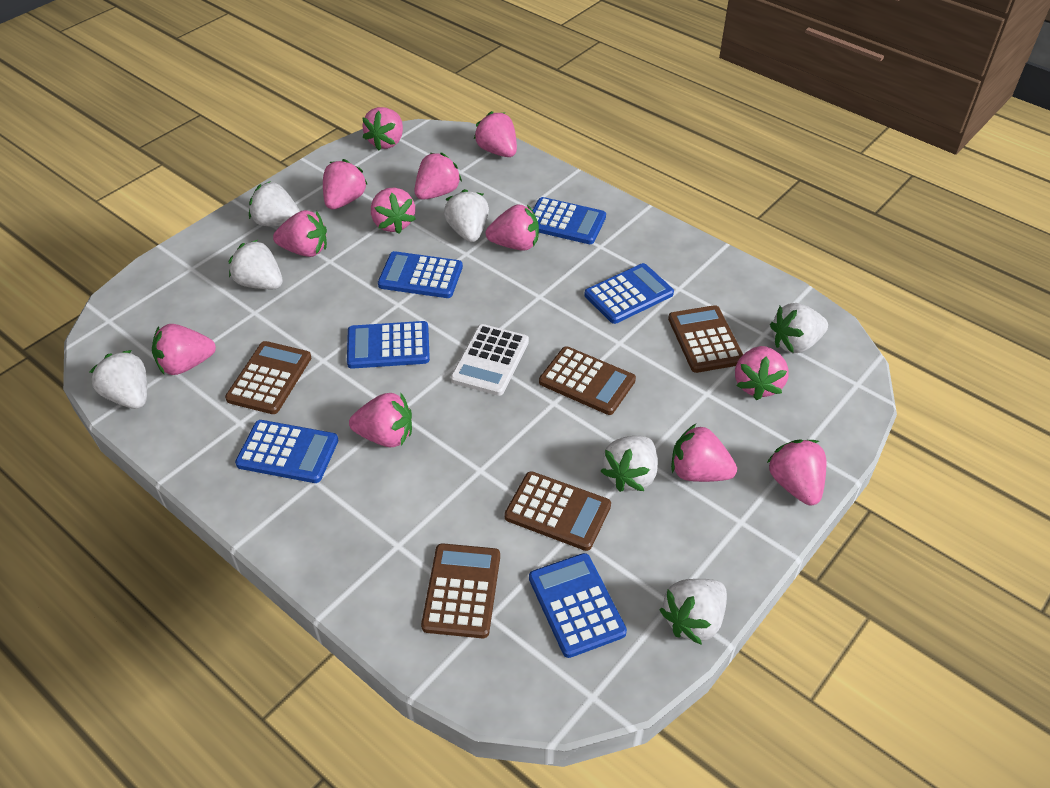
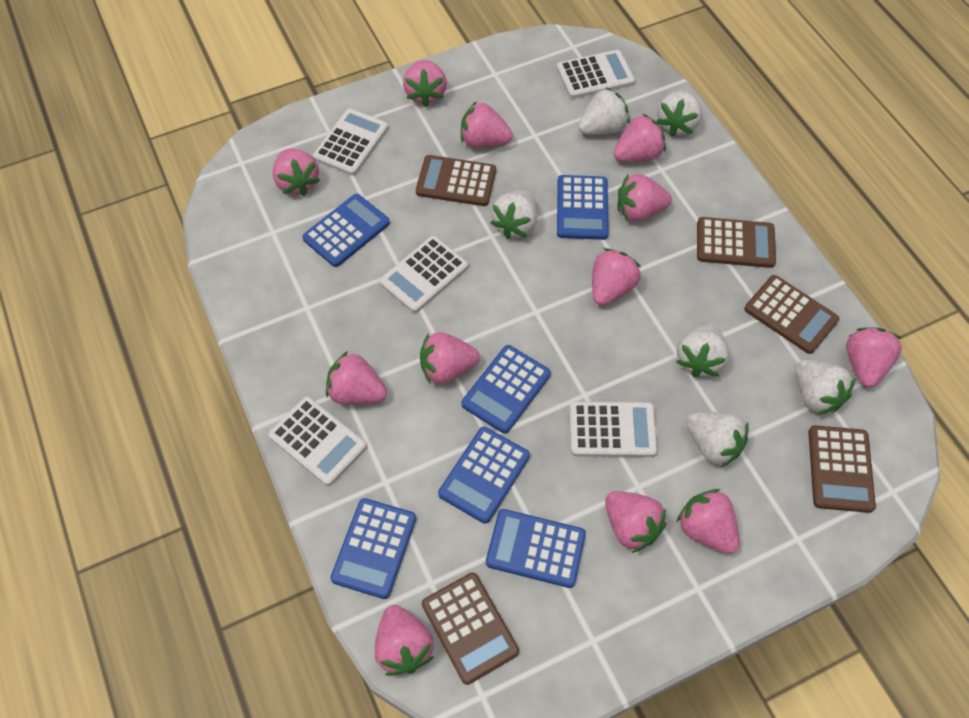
white calculator: 1 -> 5
white strawberry: 7 -> 6

